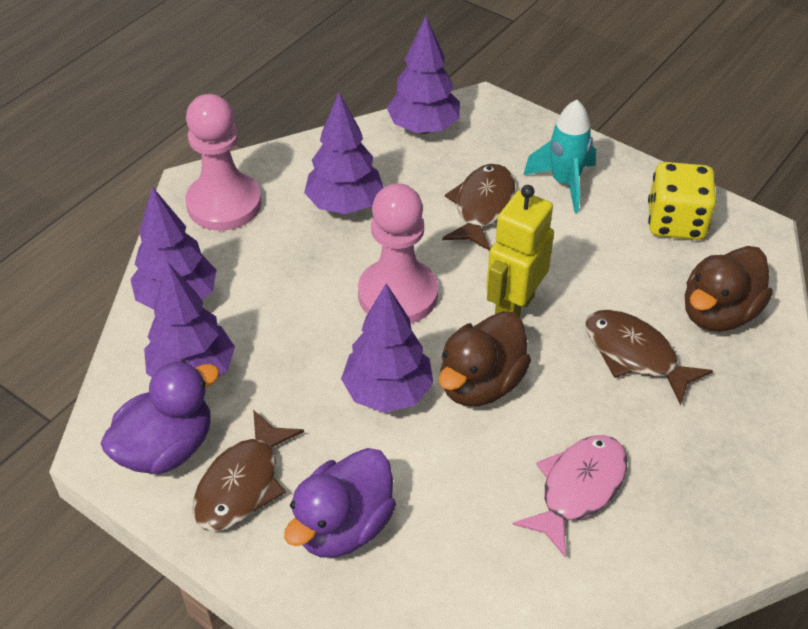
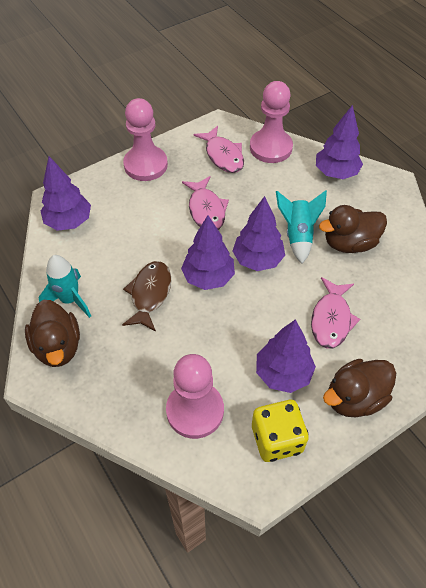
brown duck: 2 -> 3
brown fish: 3 -> 1
pink fish: 1 -> 3
pink pawn: 2 -> 3
purple duck: 2 -> 0
turquoise rocket: 1 -> 2
yellow robot: 1 -> 0

